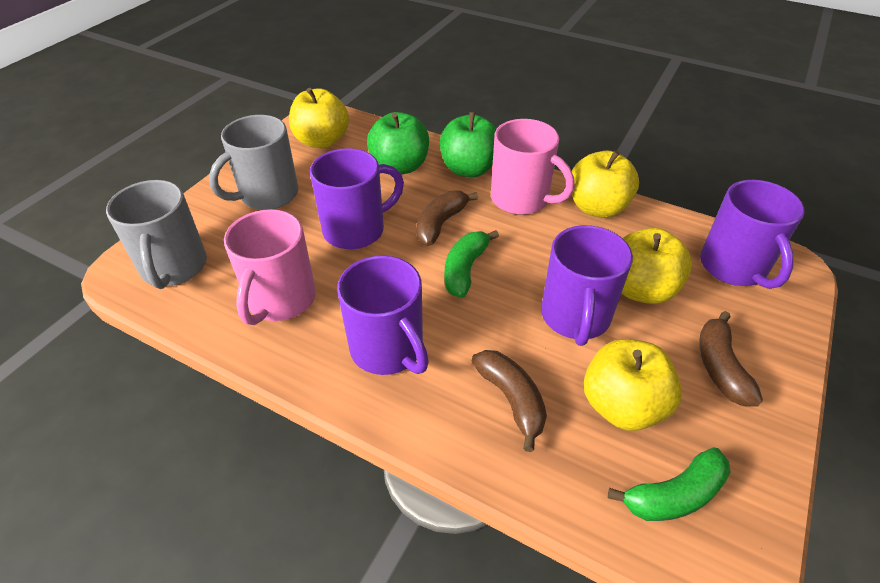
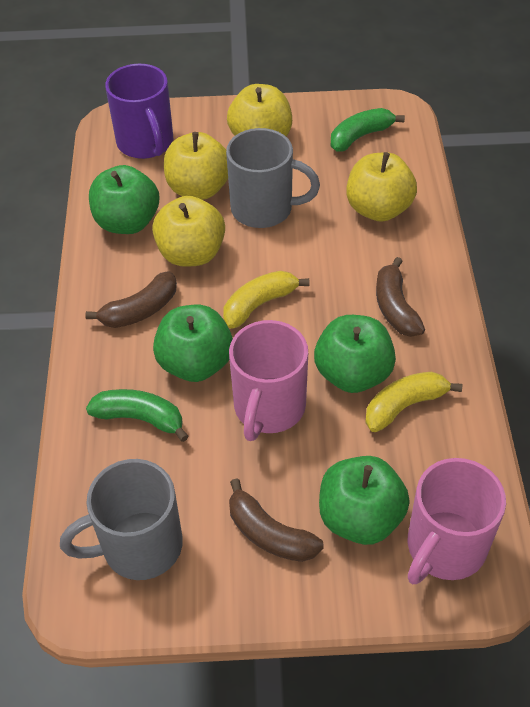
green apple: 2 -> 4
purple mug: 4 -> 1
yellow banana: 0 -> 2

